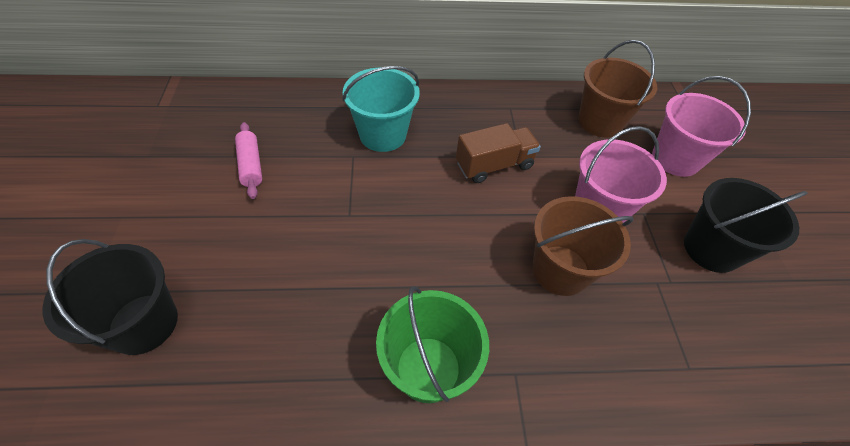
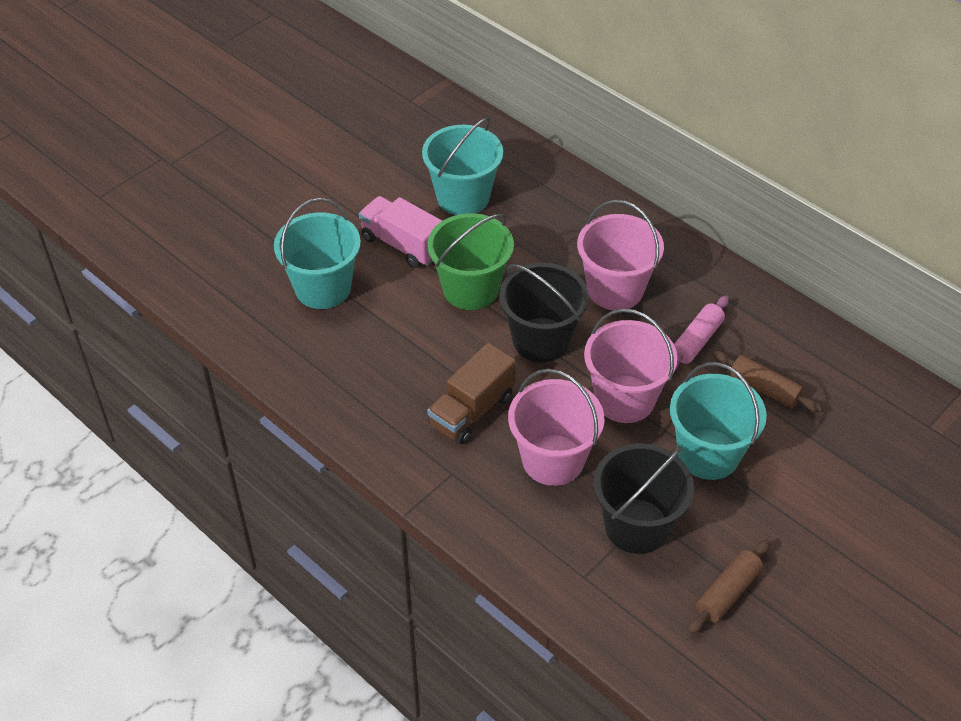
brown bucket: 2 -> 0
brown rolling pin: 0 -> 2
pink bucket: 2 -> 3
pink truck: 0 -> 1
turquoise bucket: 1 -> 3

